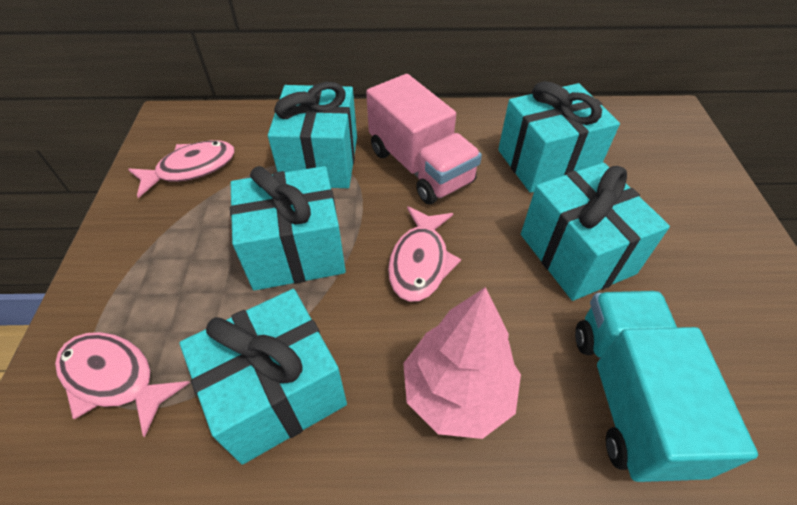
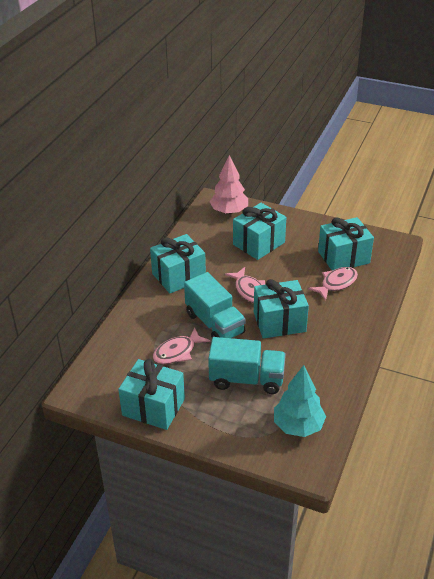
pink truck: 1 -> 0
turquoise tree: 0 -> 1
turquoise truck: 1 -> 2

